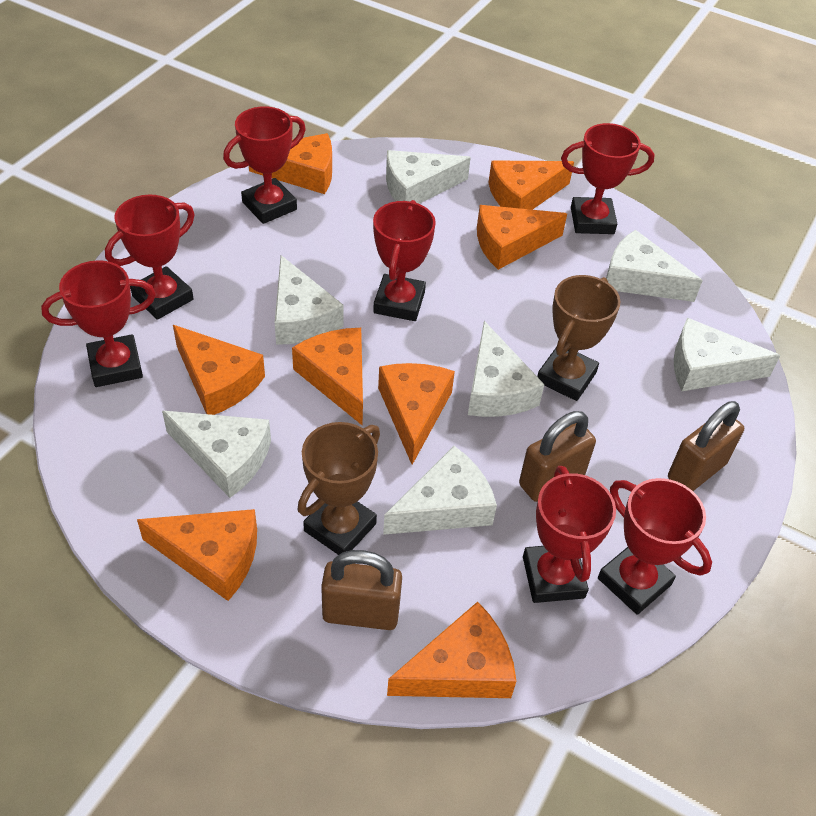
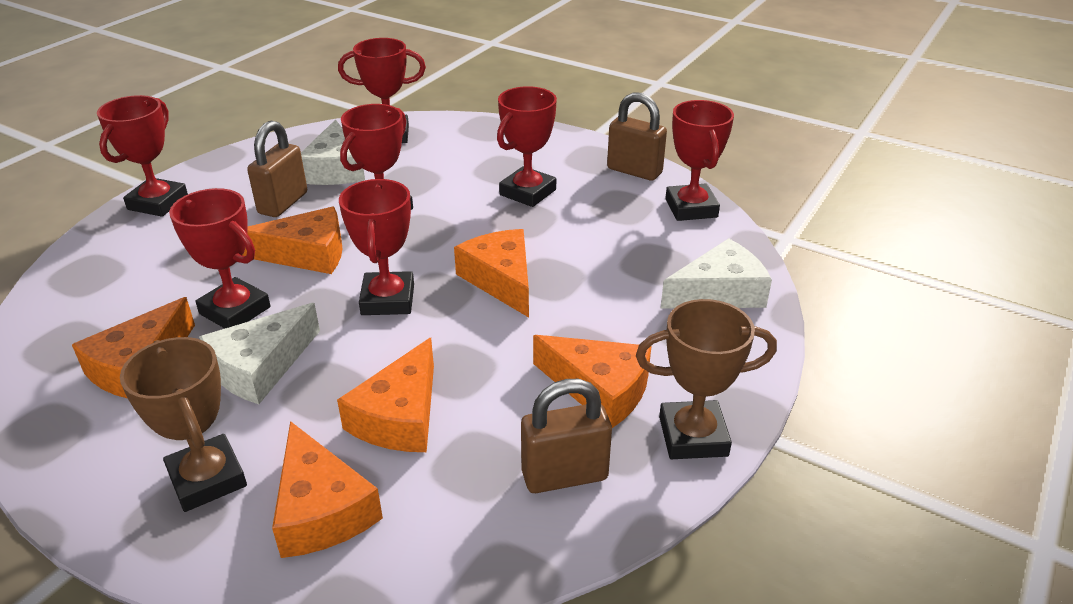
orange cheese: 8 -> 6
white cheese: 7 -> 3

